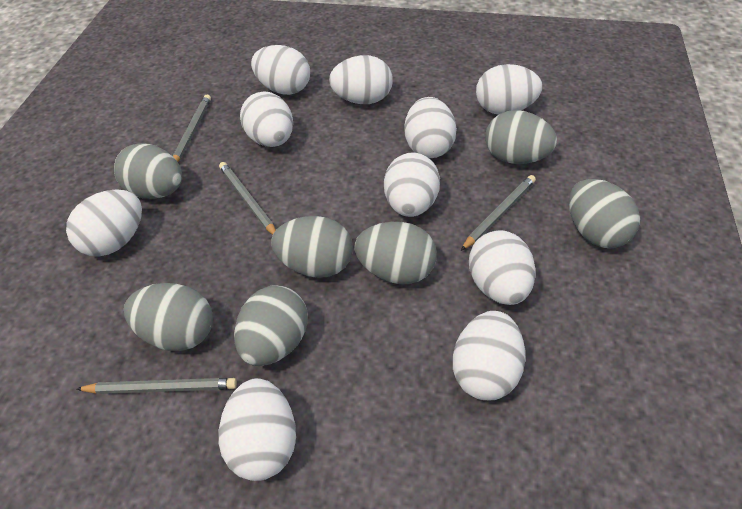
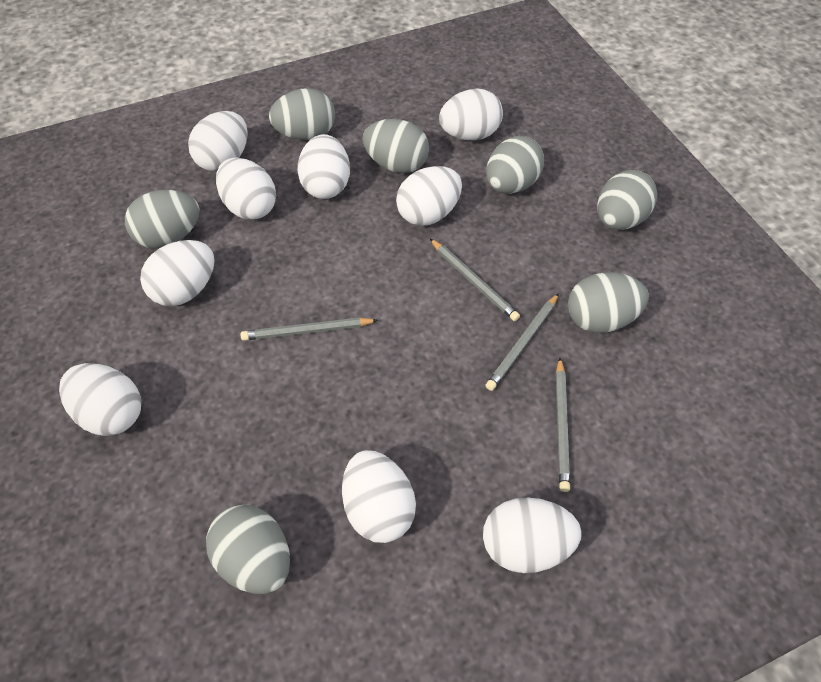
white egg: 10 -> 9

